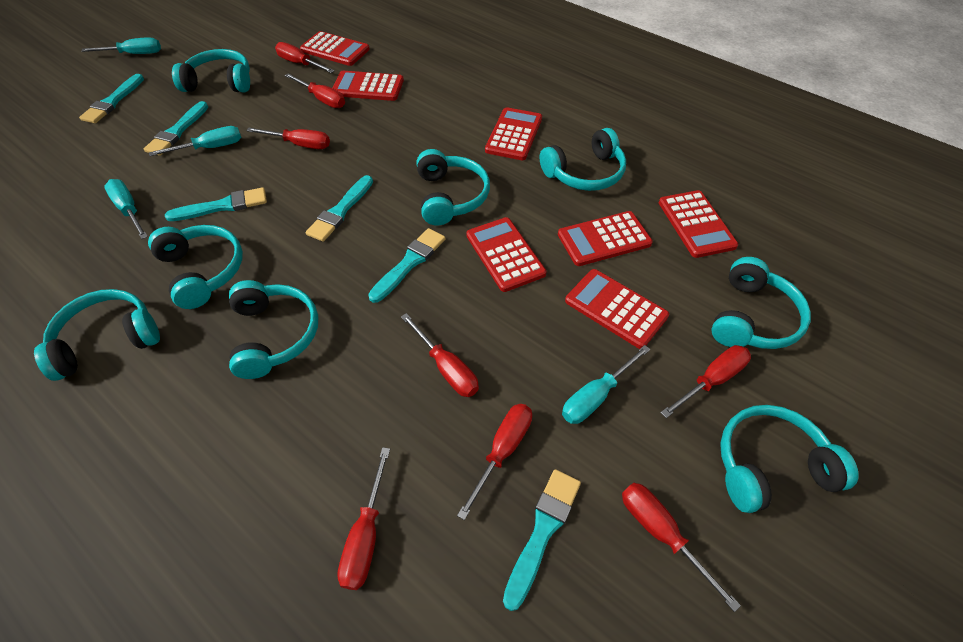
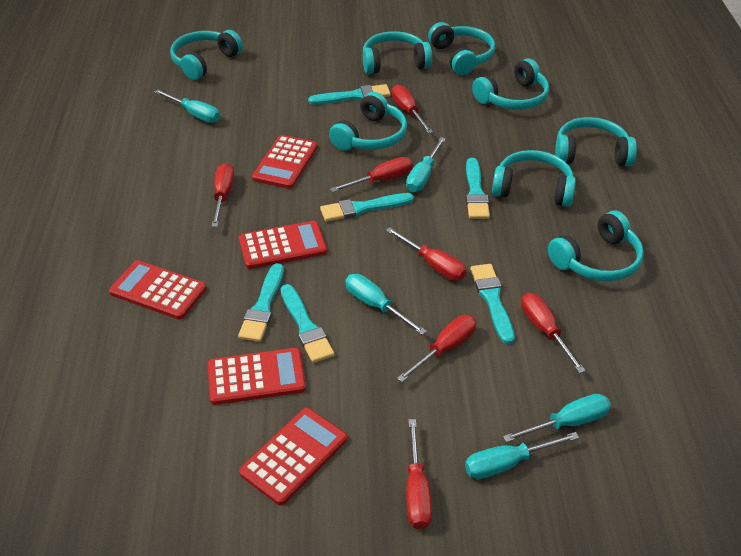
red calculator: 7 -> 5
red screwdriver: 8 -> 7
turquoise screwdriver: 4 -> 5

